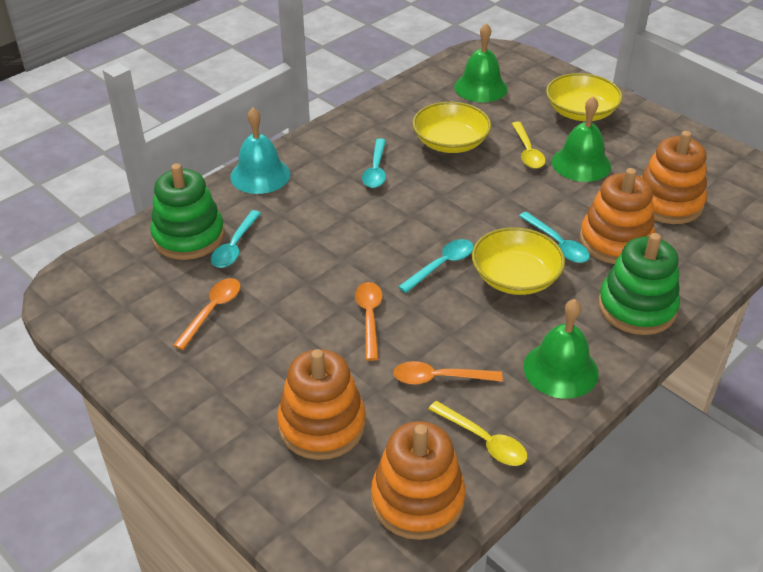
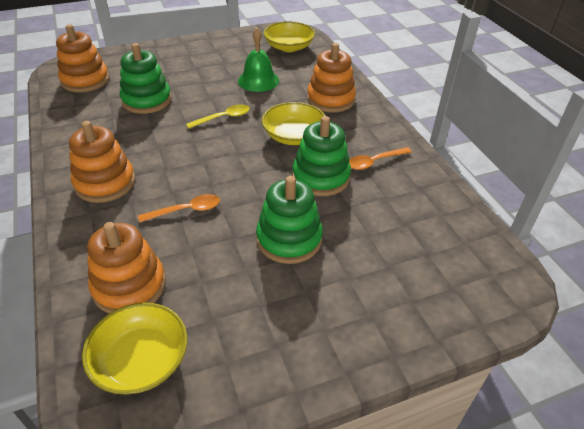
green bell: 3 -> 1
green stacking toy: 2 -> 3
orange spoon: 3 -> 2
turquoise bell: 1 -> 0
turquoise spoon: 4 -> 0
yellow spoon: 2 -> 1

